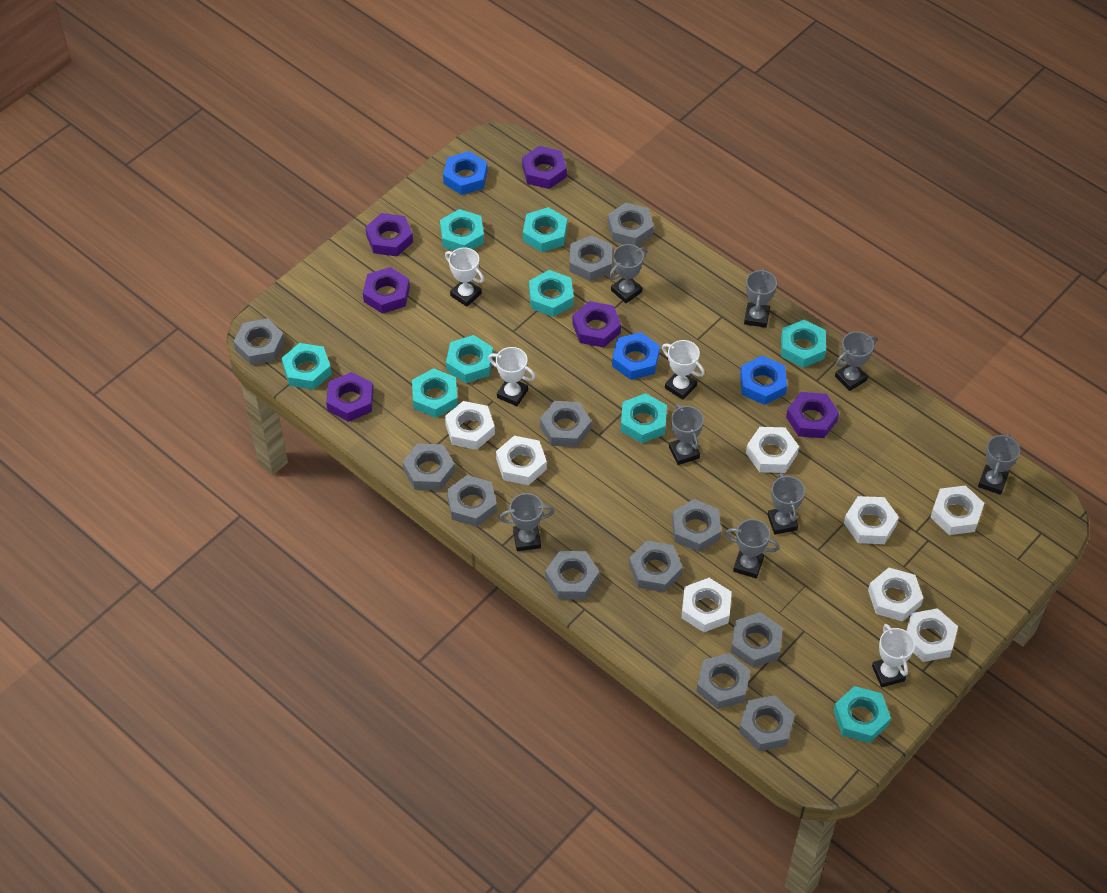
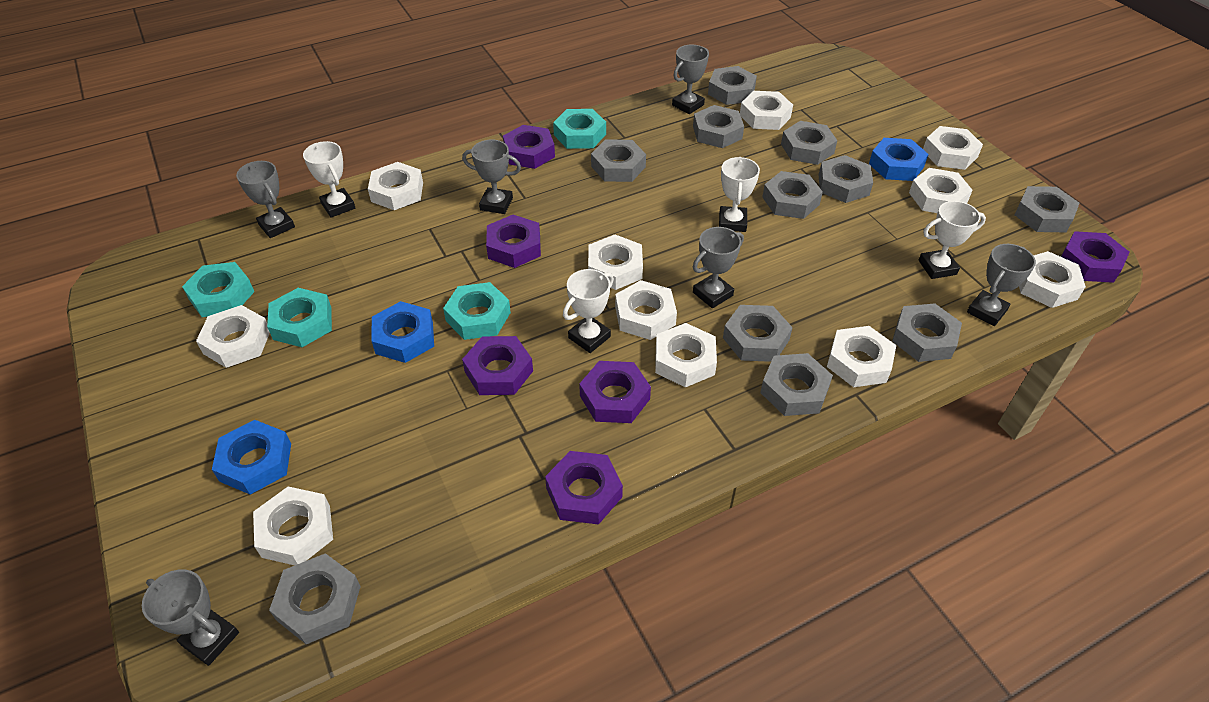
grey nut: 12 -> 11
grey trophy: 8 -> 6
turquoise nut: 9 -> 4
white nut: 8 -> 11

